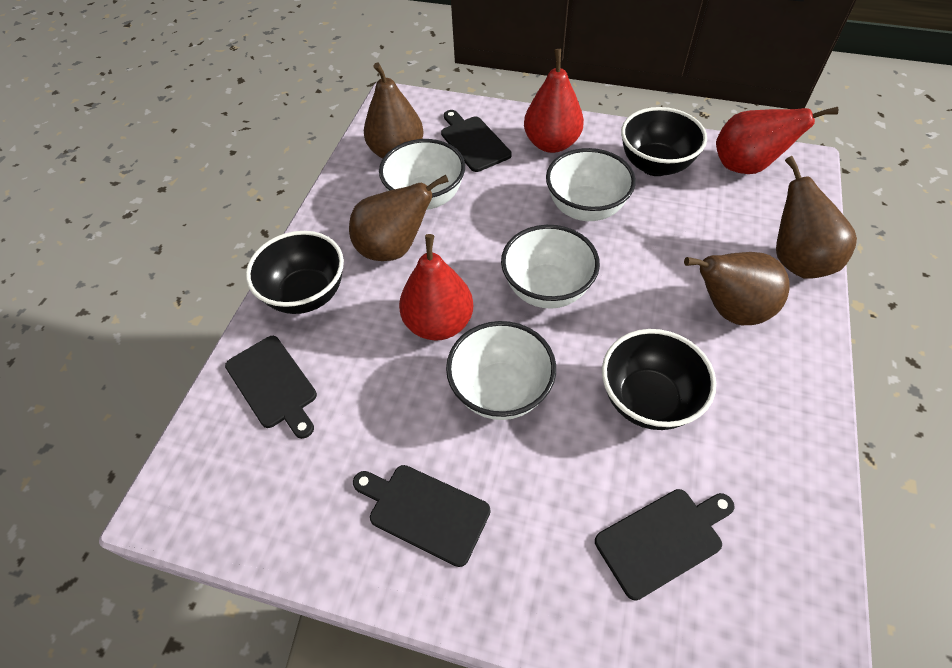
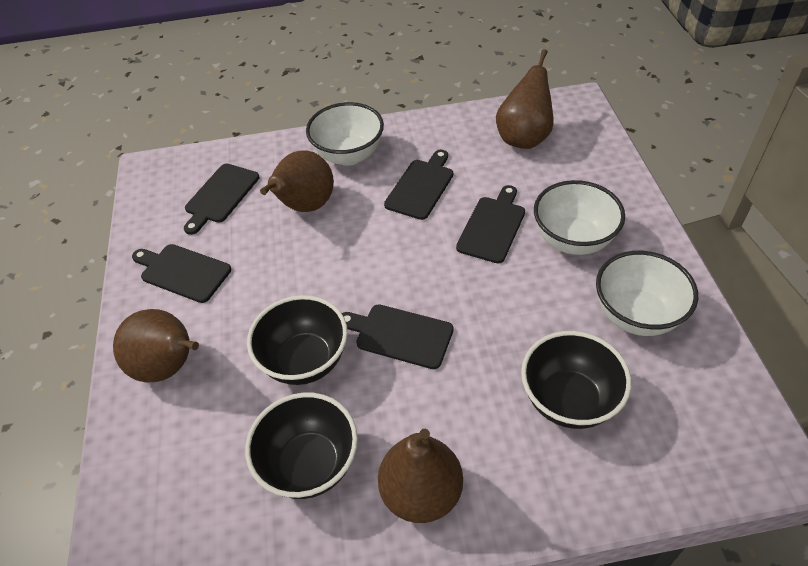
black cutting board: 4 -> 5
red pear: 3 -> 0
white bowl: 4 -> 3

